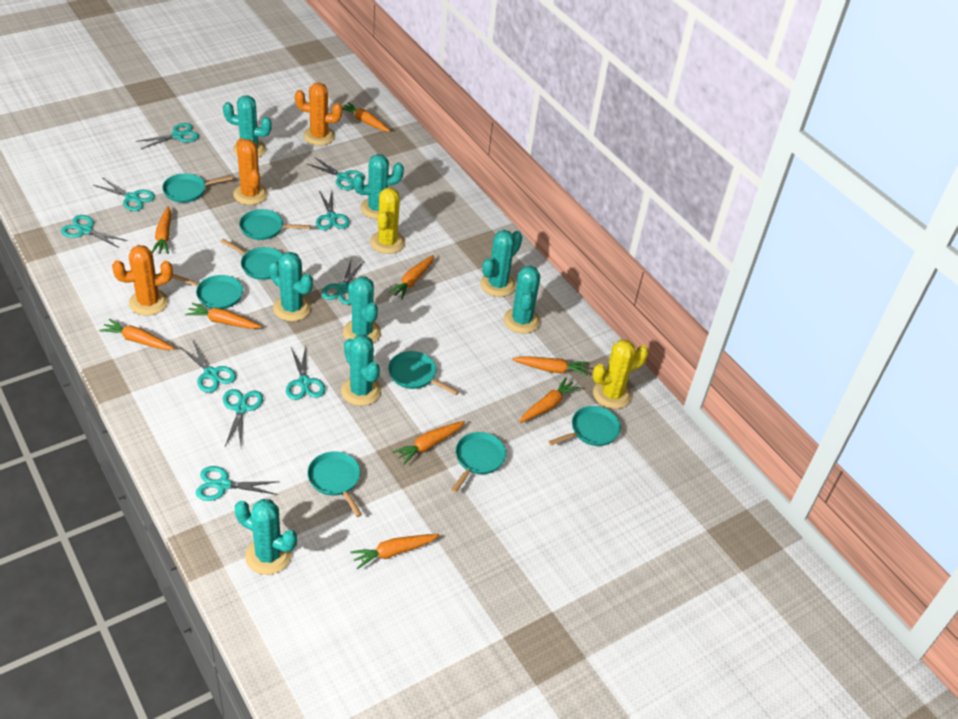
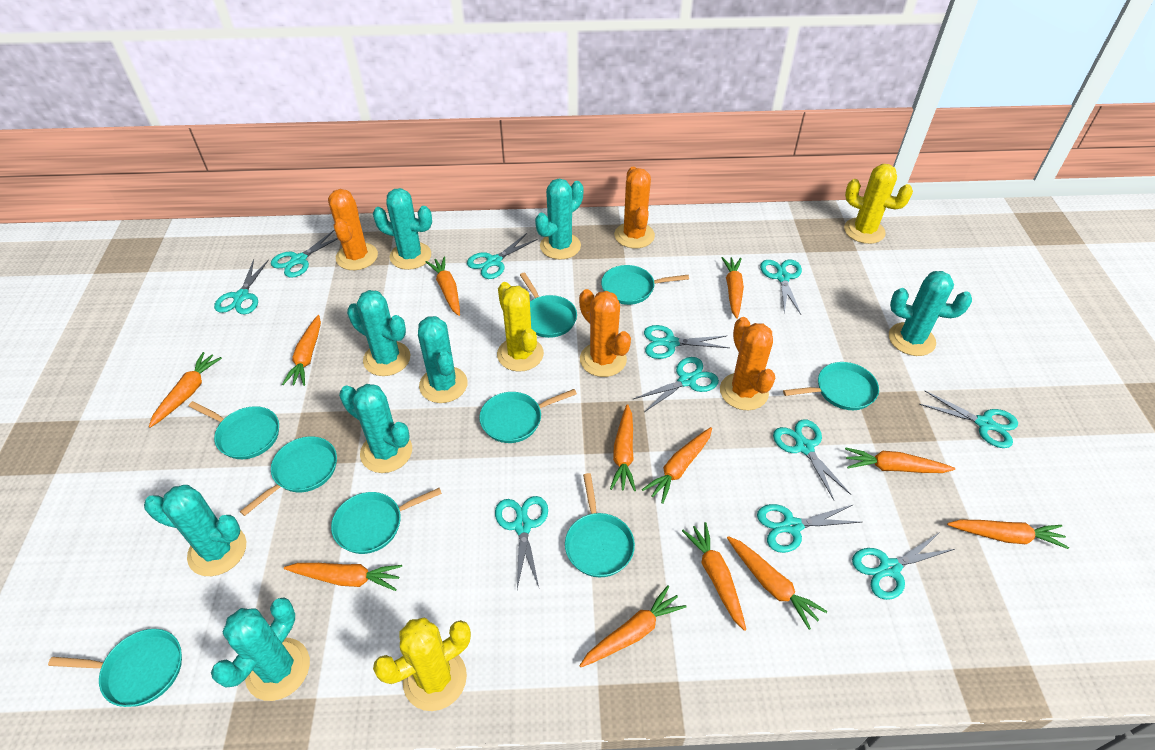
orange cactus: 3 -> 4
orange carrot: 9 -> 12
turquoise pan: 8 -> 9
turquoise scissors: 10 -> 11
yellow cactus: 2 -> 3

